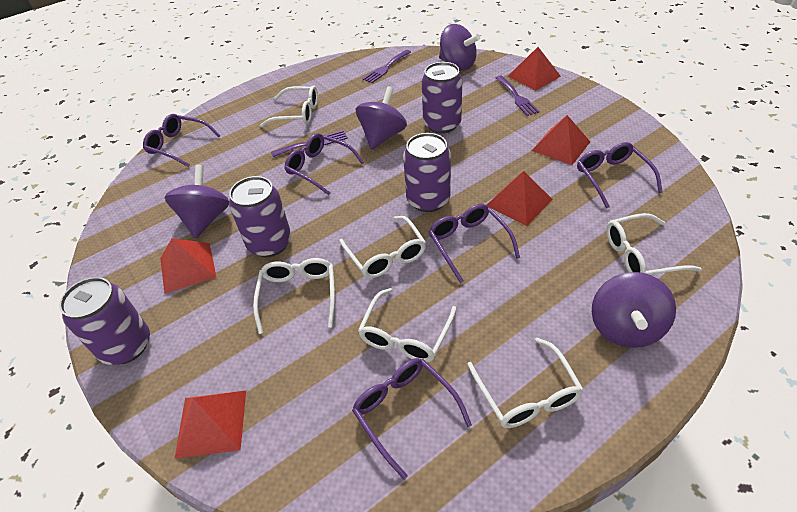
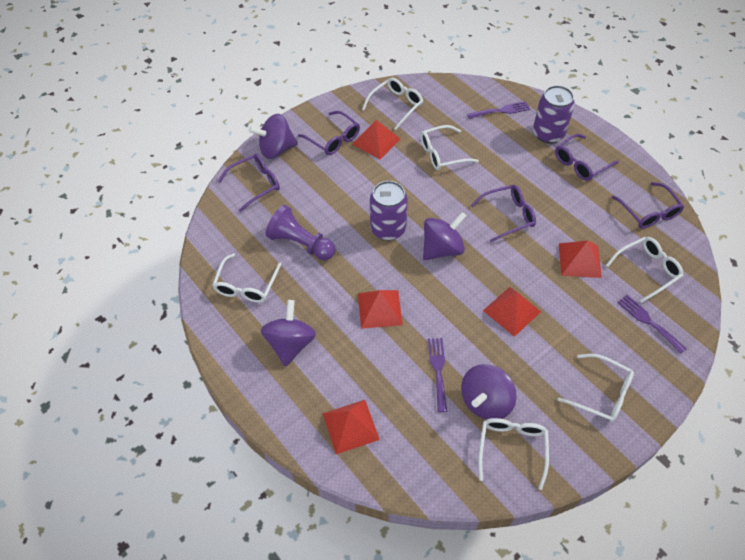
purple can: 4 -> 2
purple pawn: 0 -> 1

